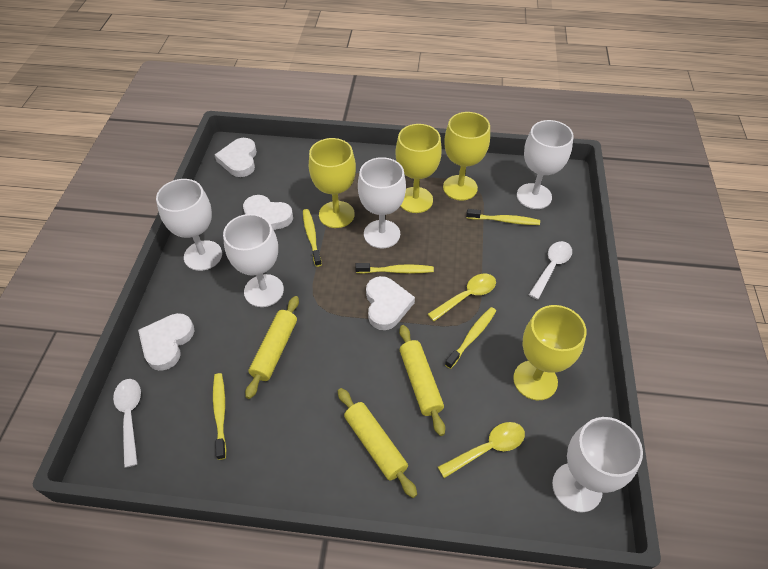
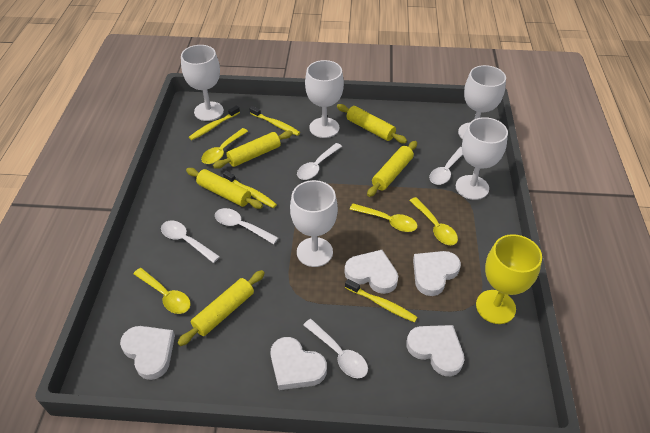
white heart: 4 -> 5
white spoon: 2 -> 5
yellow goblet: 4 -> 1
yellow rolling pin: 3 -> 5
yellow spoon: 2 -> 4
yellow toothbrush: 5 -> 4

